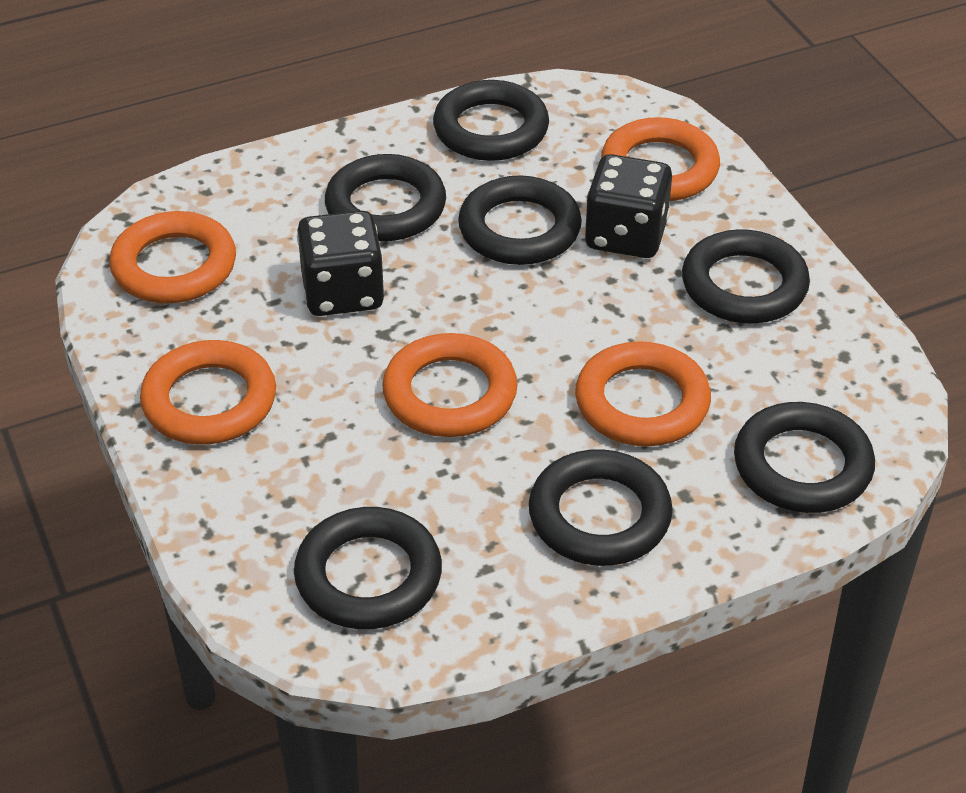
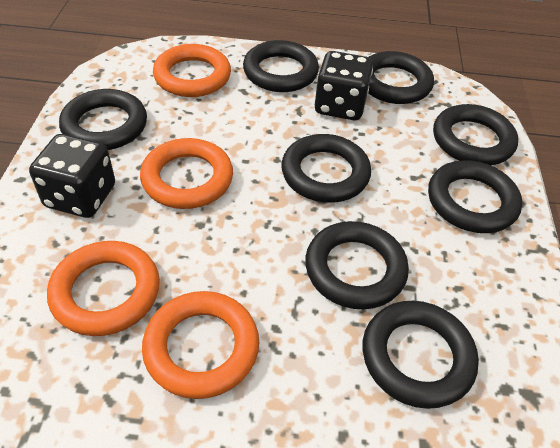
black ring: 7 -> 8
orange ring: 5 -> 4

